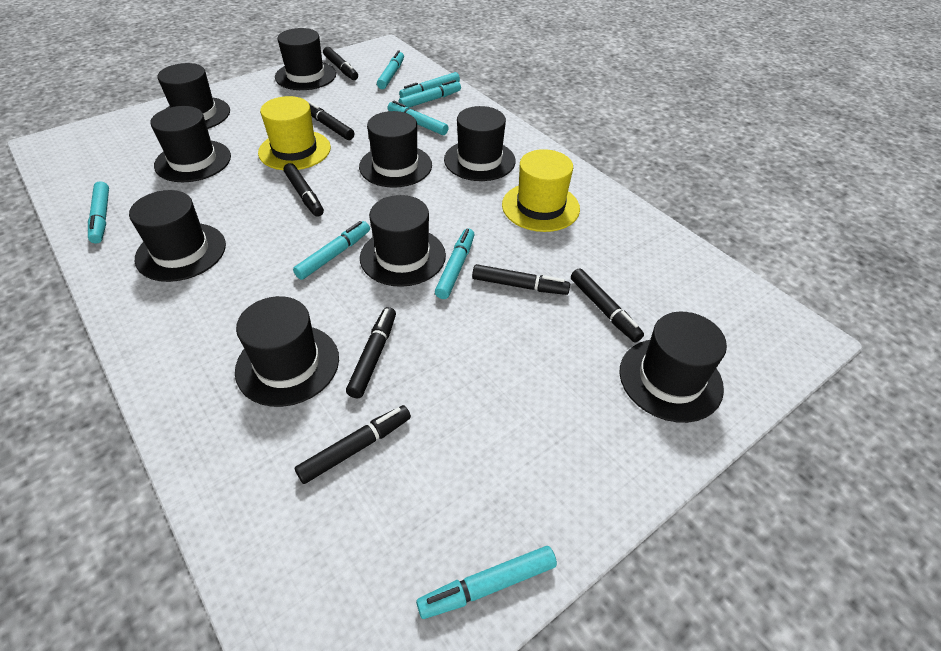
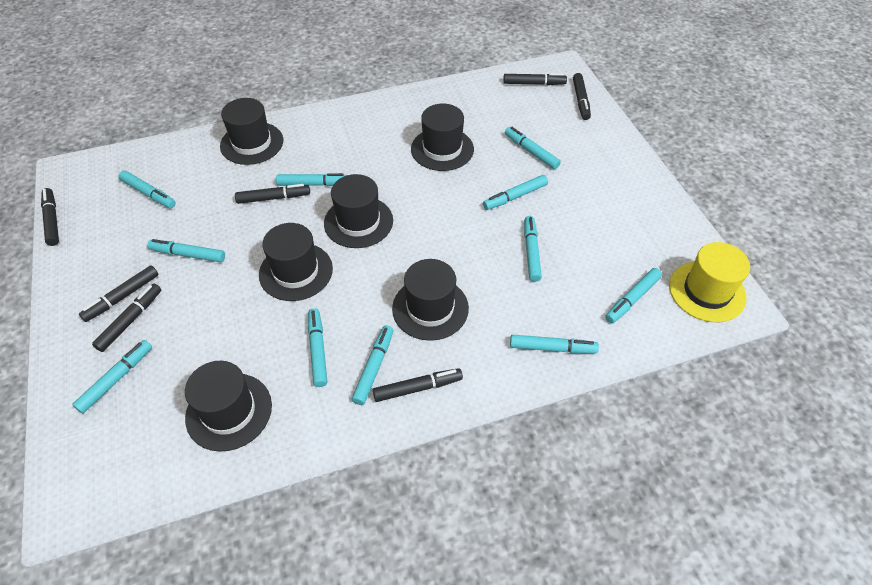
black hat: 9 -> 6
turquoise marker: 8 -> 11
yellow hat: 2 -> 1

